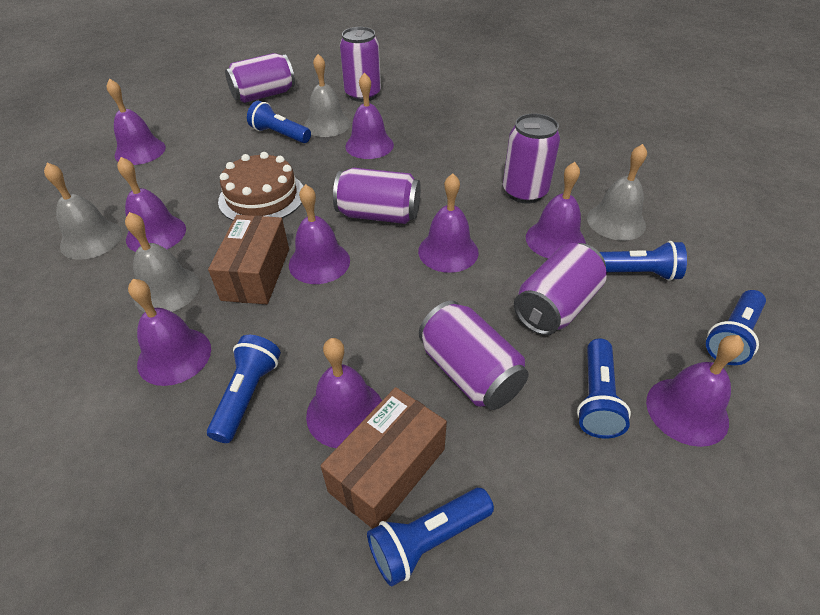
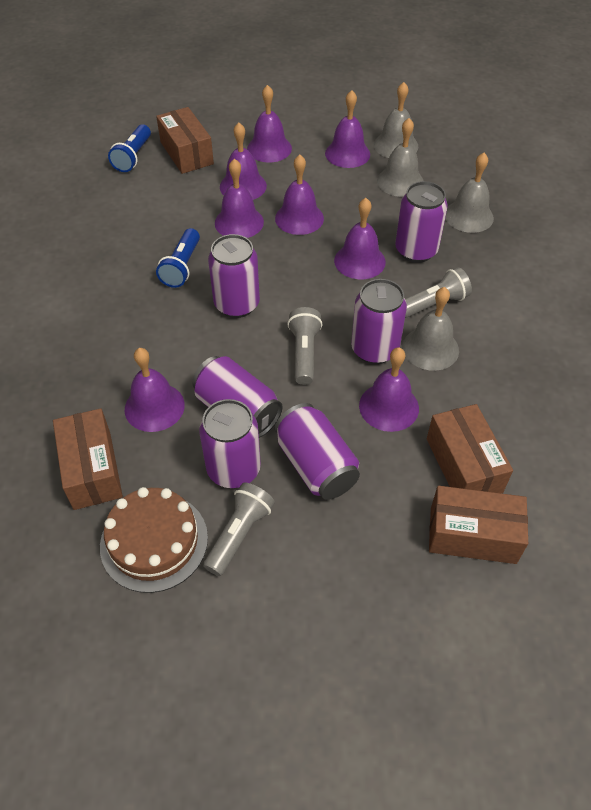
blue flashlight: 6 -> 2
brown box: 2 -> 4
grey flashlight: 0 -> 3
purple bell: 9 -> 8

